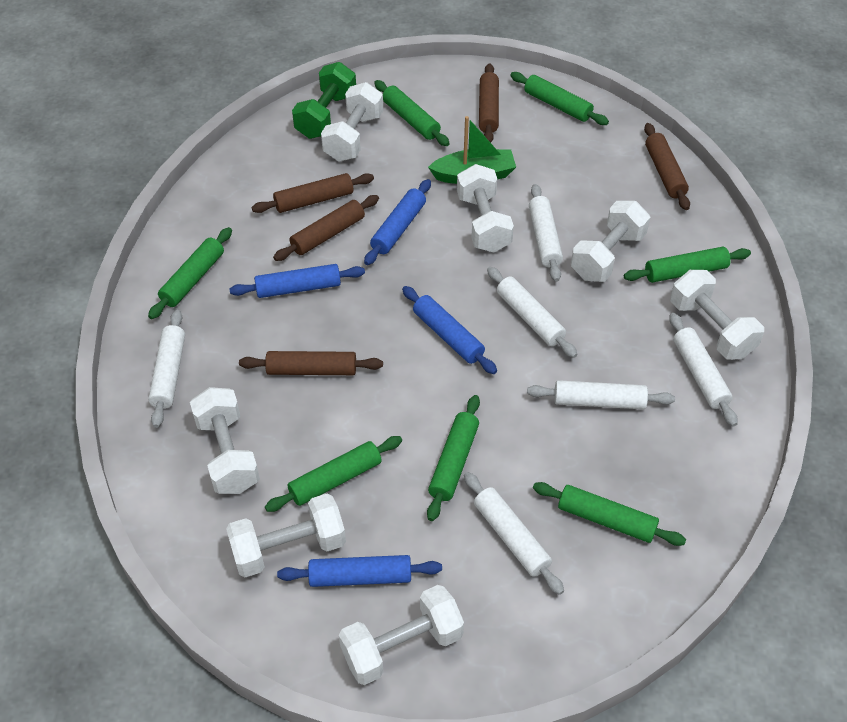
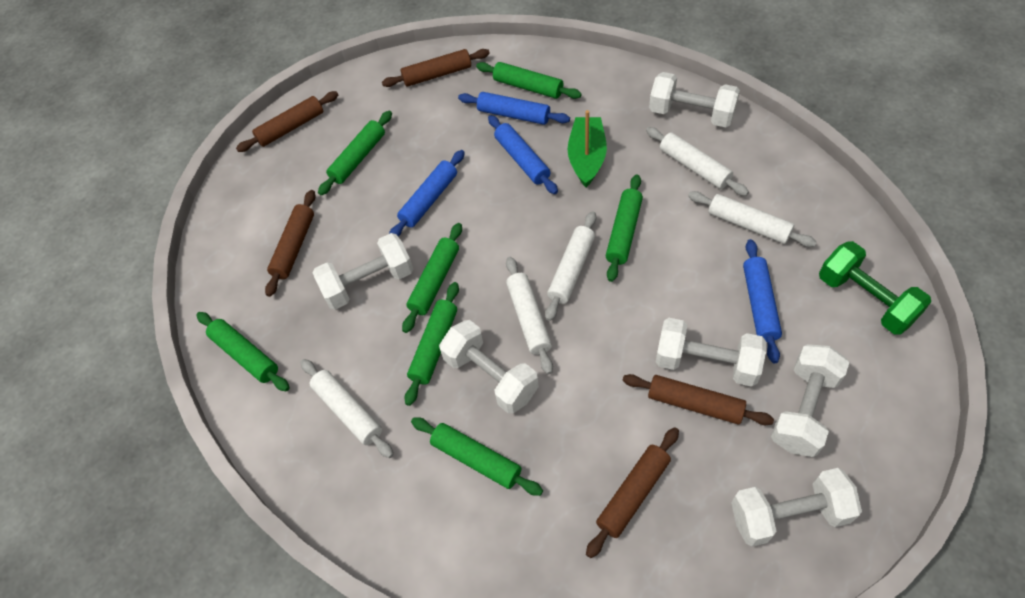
white dumbbell: 7 -> 6
white rolling pin: 6 -> 5

